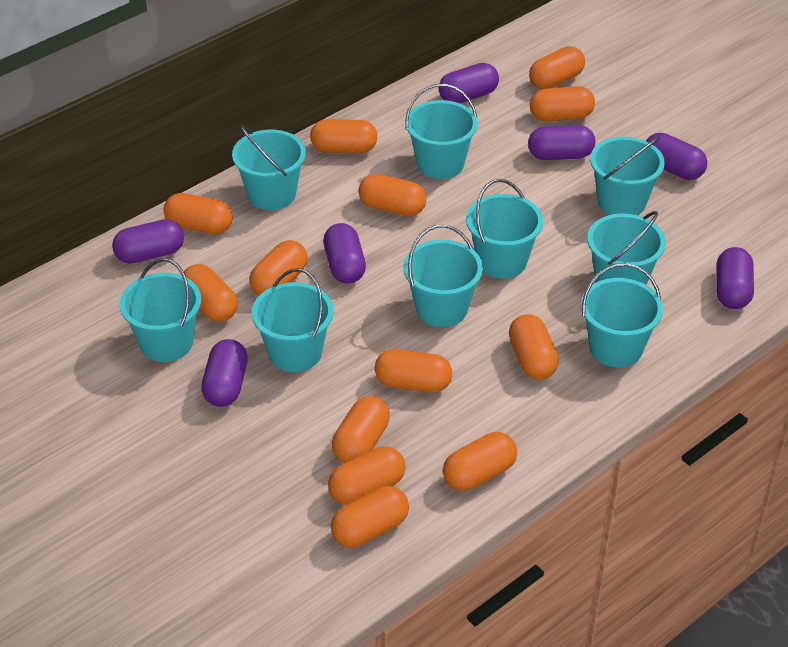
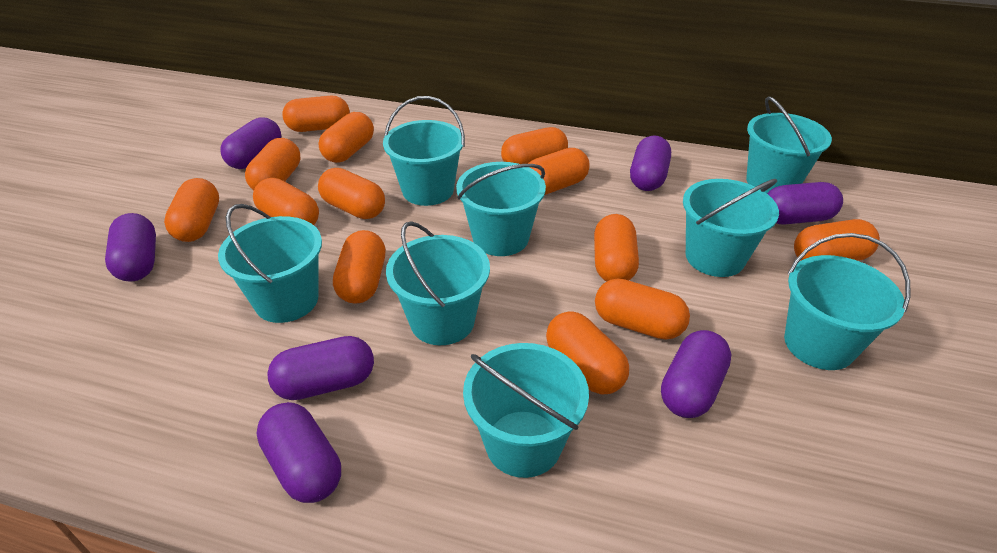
turquoise bucket: 9 -> 8

